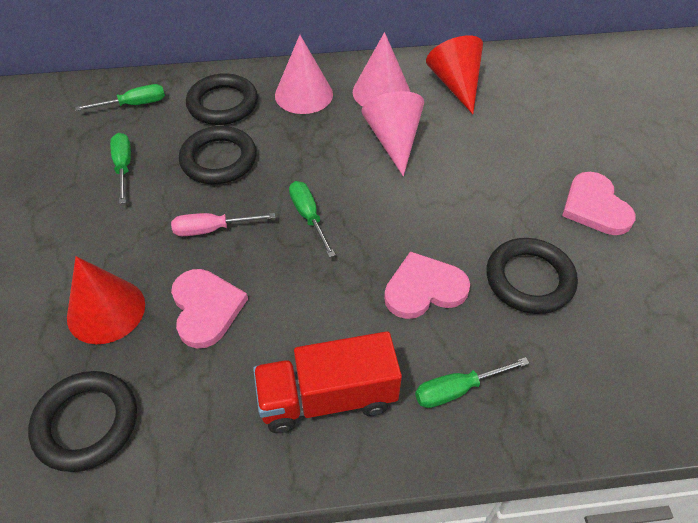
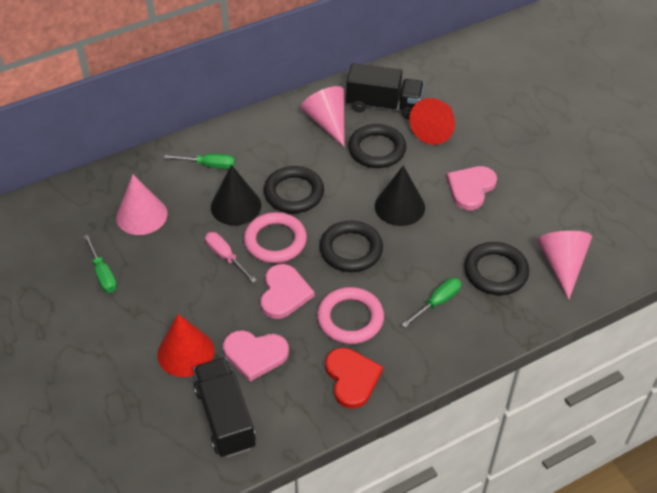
black cone: 0 -> 2
black truck: 0 -> 2
green screwdriver: 4 -> 3
pink ring: 0 -> 2
red heart: 0 -> 1
red truck: 1 -> 0

